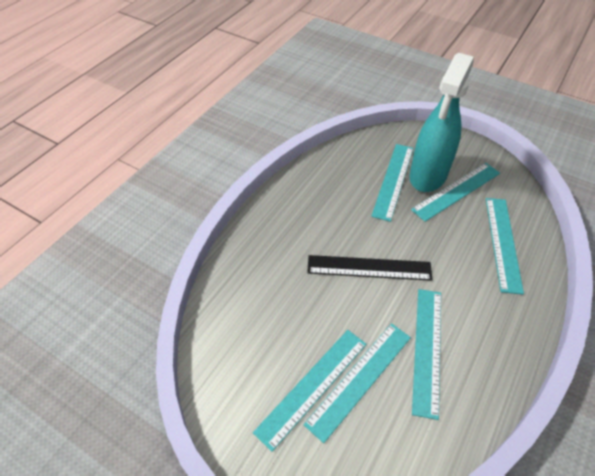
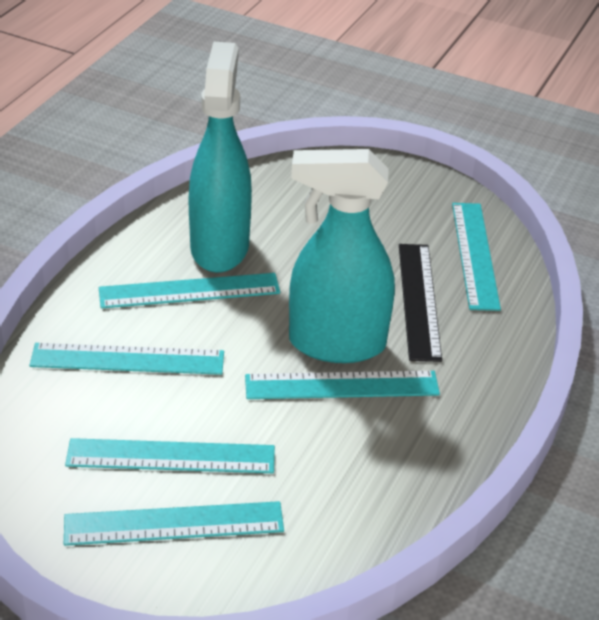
turquoise spray bottle: 1 -> 2

